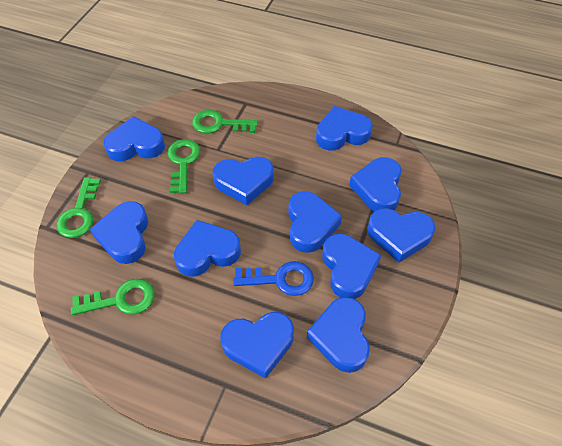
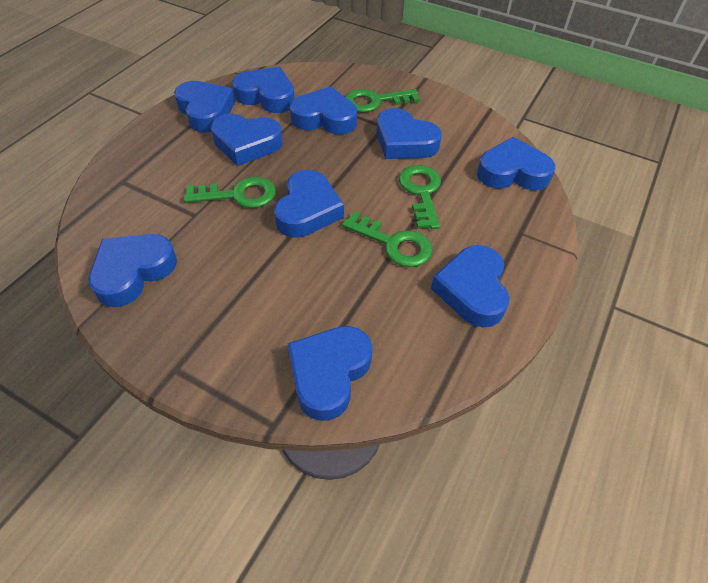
blue heart: 11 -> 10
blue key: 1 -> 0

